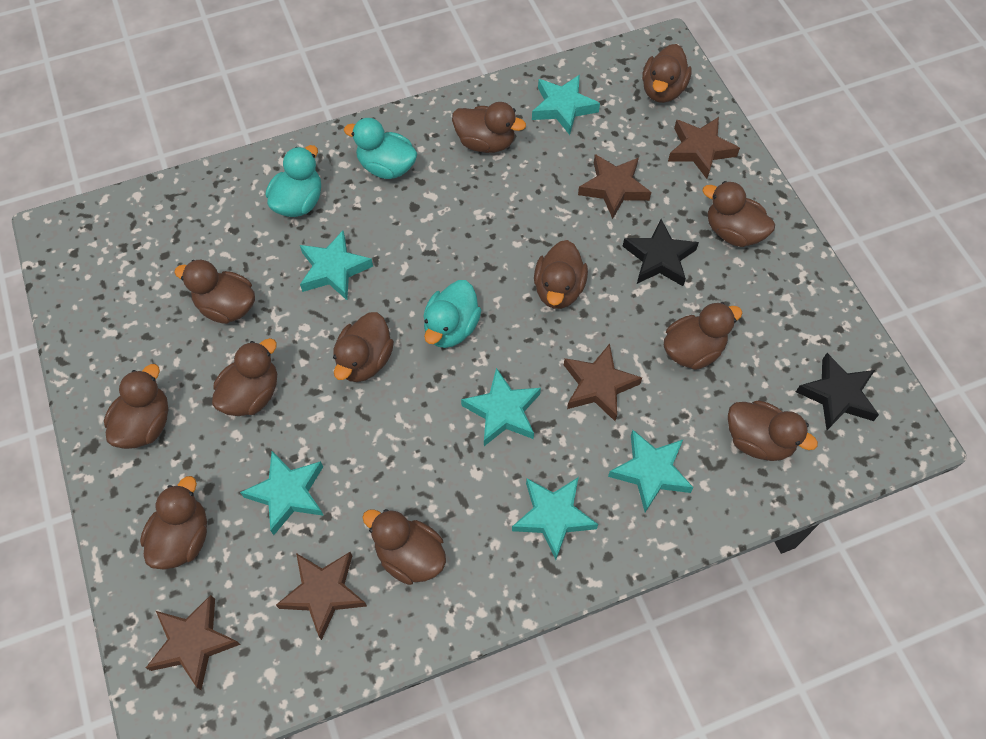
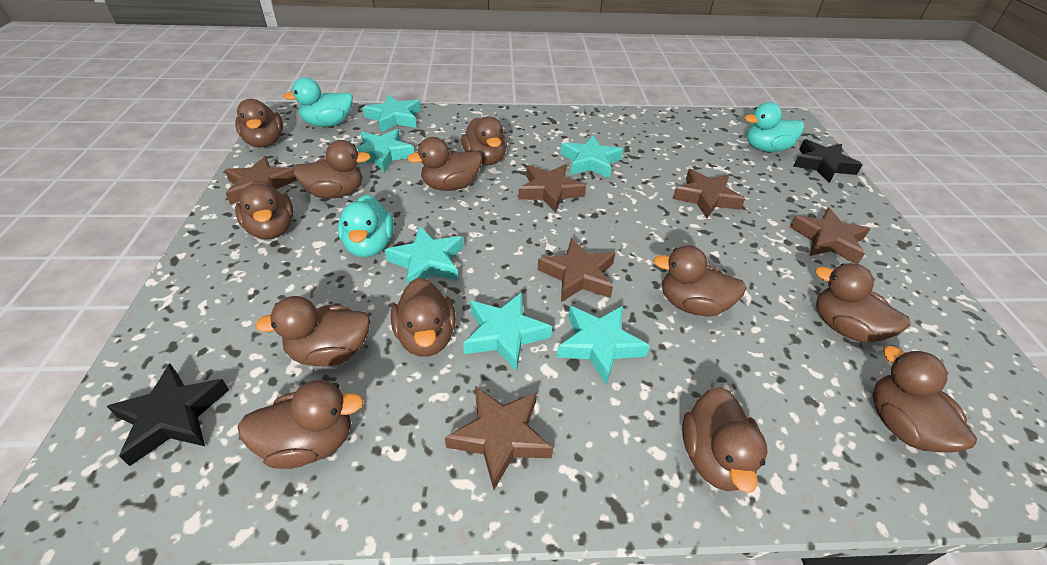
brown star: 5 -> 6

